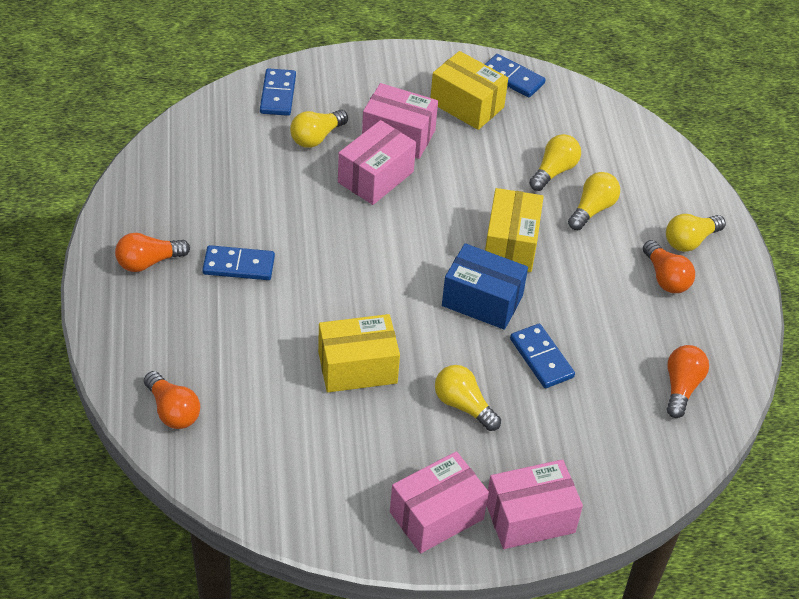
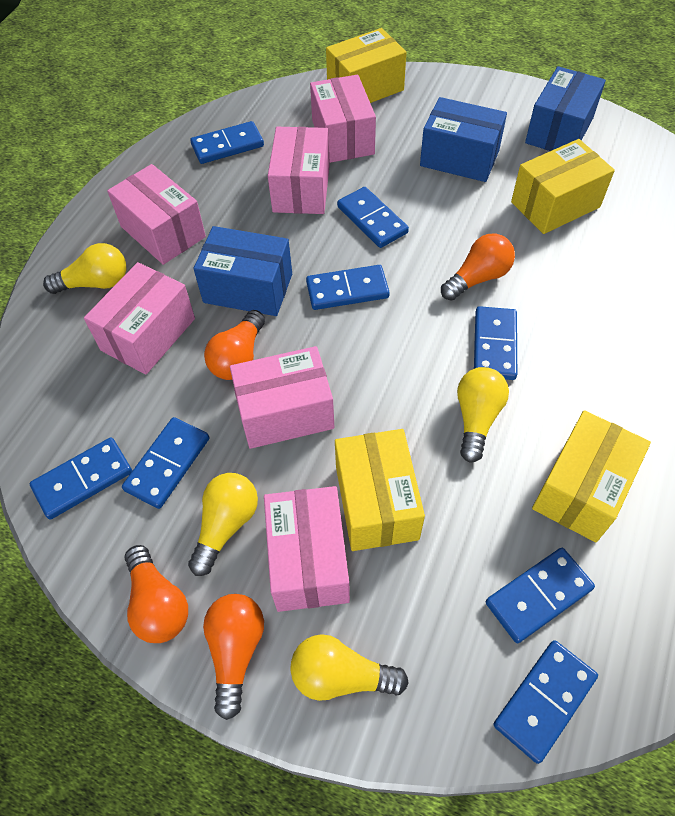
blue box: 1 -> 3
blue domino: 4 -> 8
pink box: 4 -> 6
yellow box: 3 -> 4
yellow light bulb: 5 -> 4

